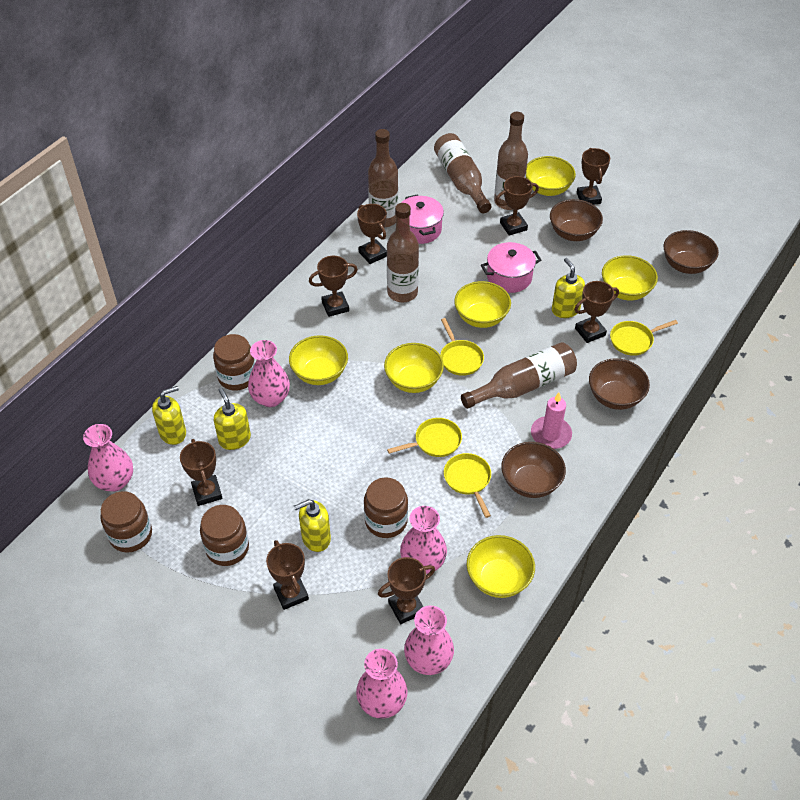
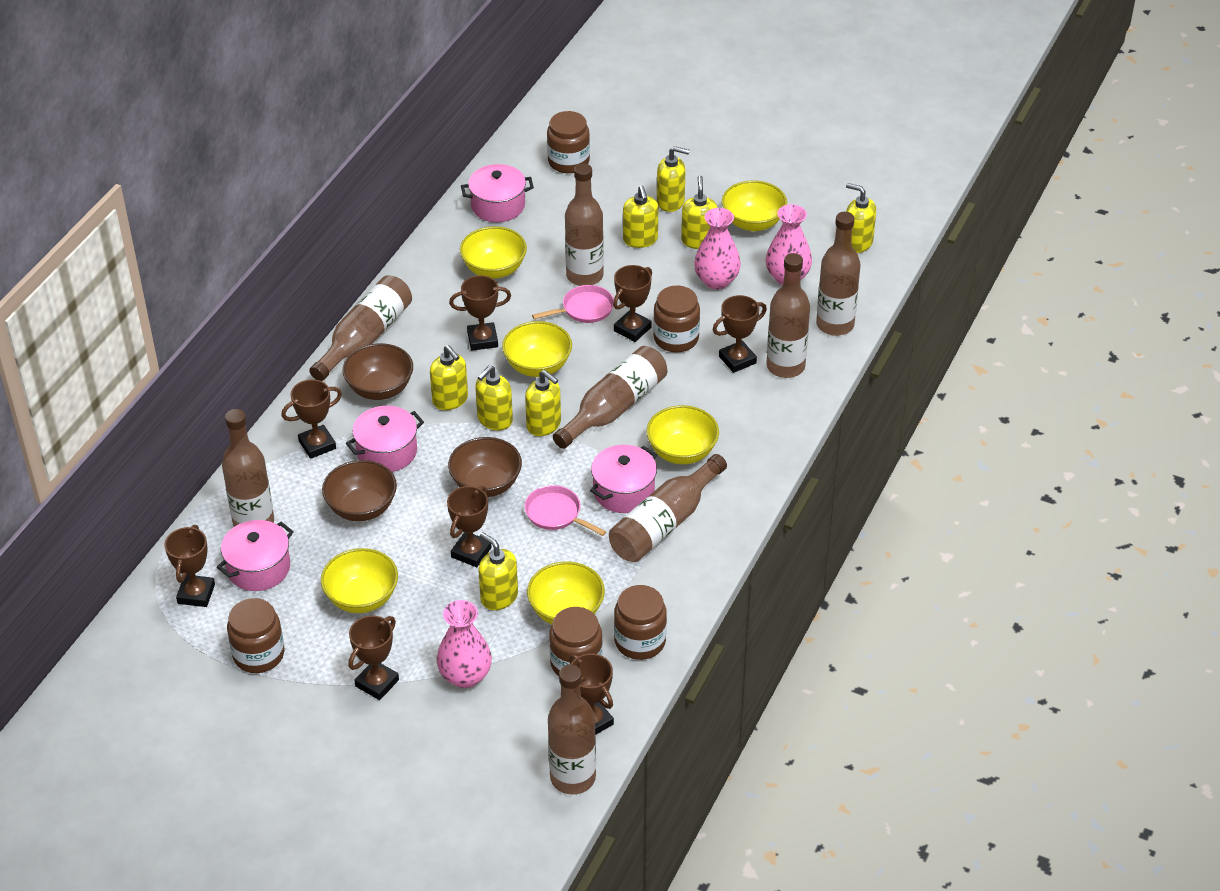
brown bottle: 5 -> 8
brown bowl: 4 -> 3
brown jar: 4 -> 5
pink candle: 1 -> 0
pink pan: 0 -> 2
pink pot: 2 -> 4
pink vase: 5 -> 3
yellow pan: 4 -> 0
yellow soap dispenser: 4 -> 8

